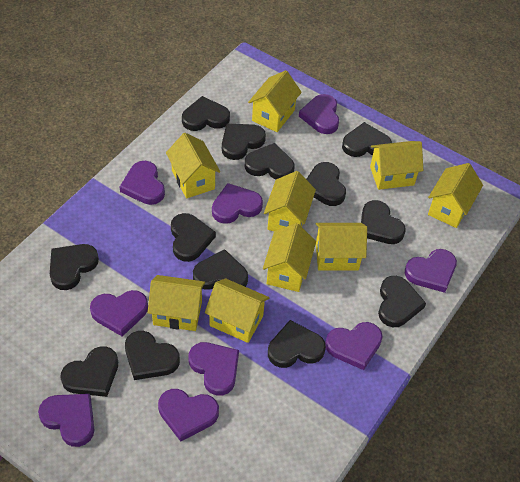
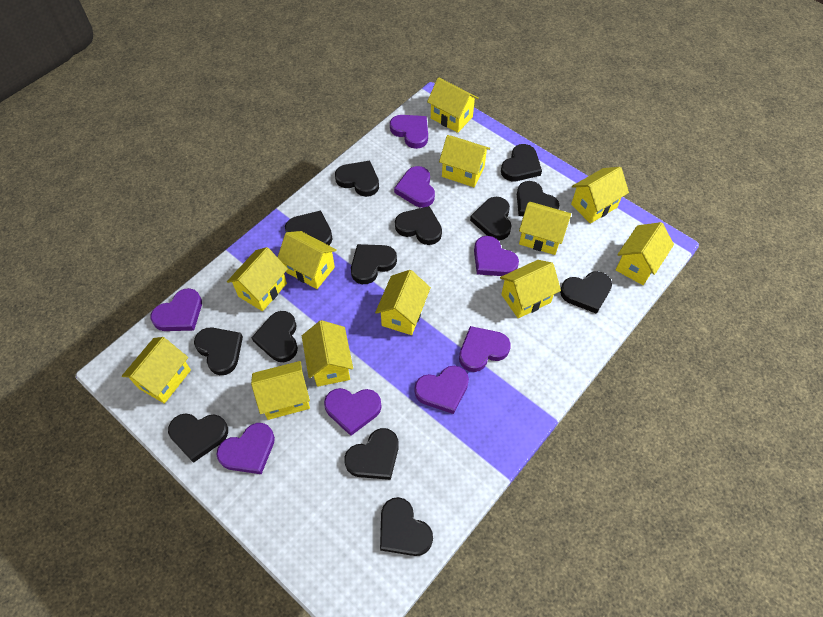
purple heart: 9 -> 8
yellow house: 9 -> 12

